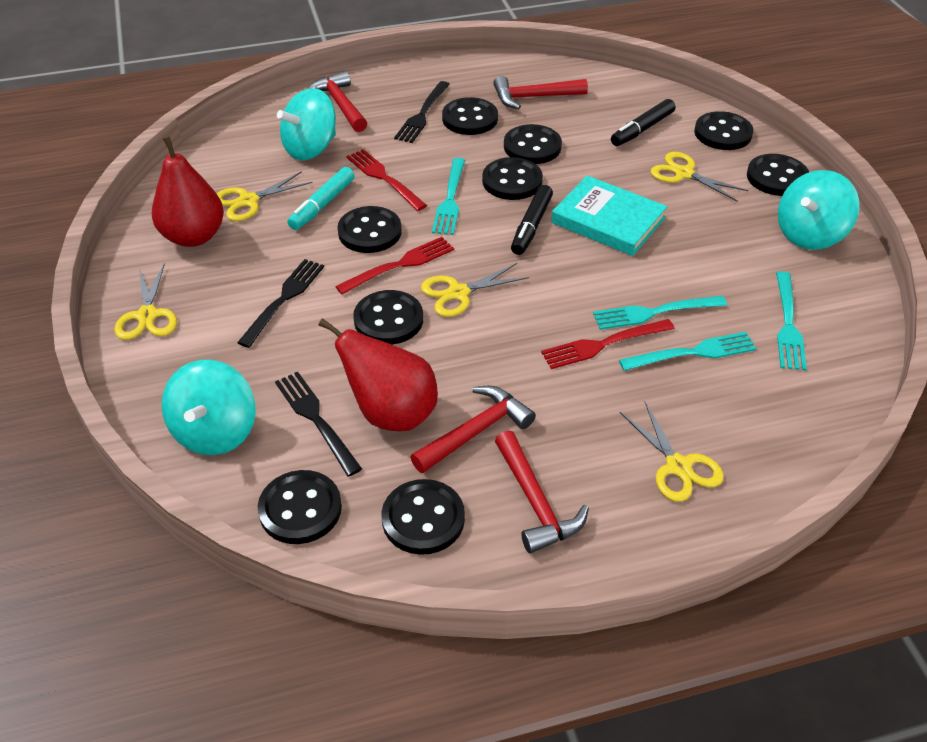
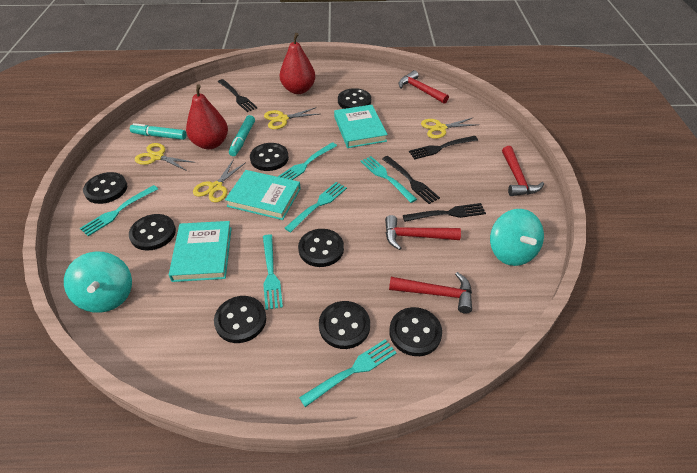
black button: 9 -> 8
black fork: 3 -> 4
black marker: 2 -> 0
red fork: 3 -> 0
turquoise book: 1 -> 3
turquoise fork: 4 -> 6
turquoise marker: 1 -> 2
turquoise spinning top: 3 -> 2
yellow scissors: 5 -> 4

